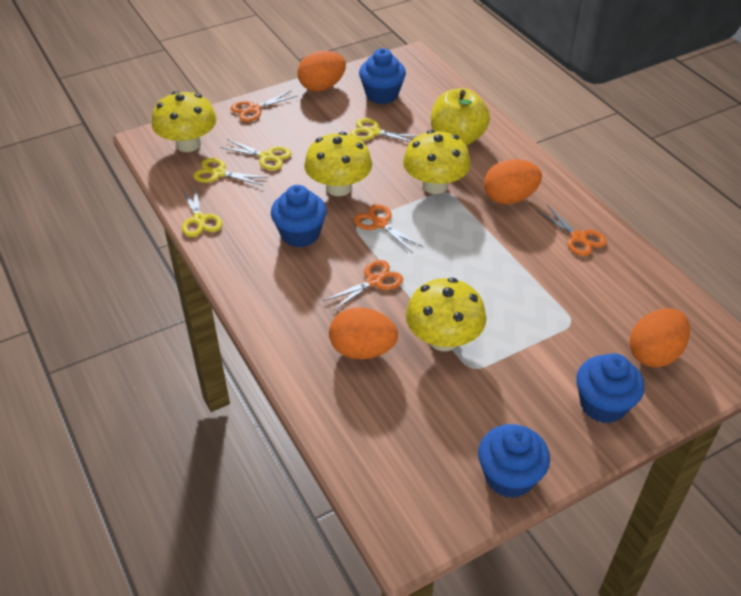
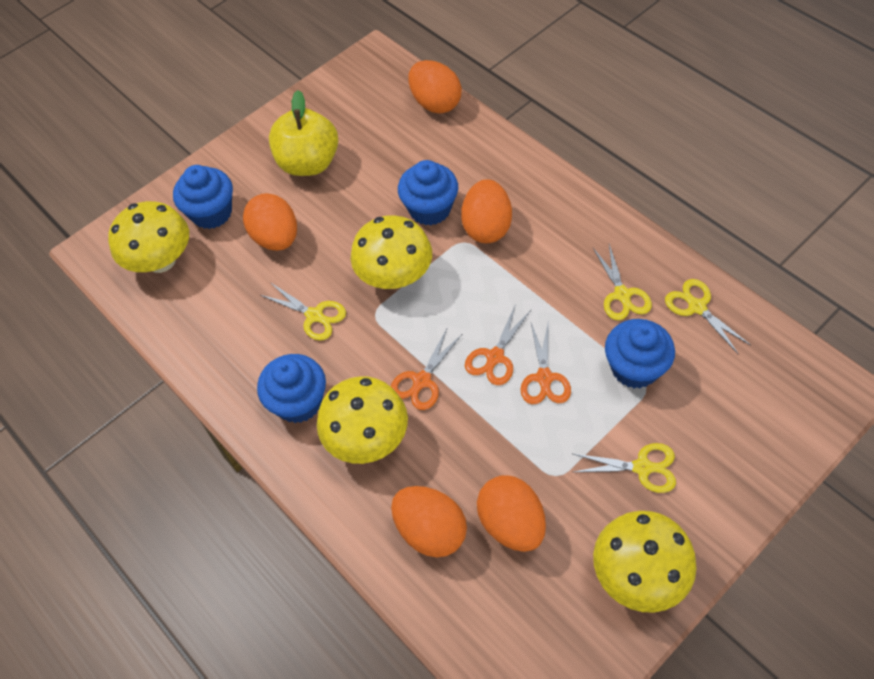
orange egg: 4 -> 5
orange scissors: 4 -> 3

